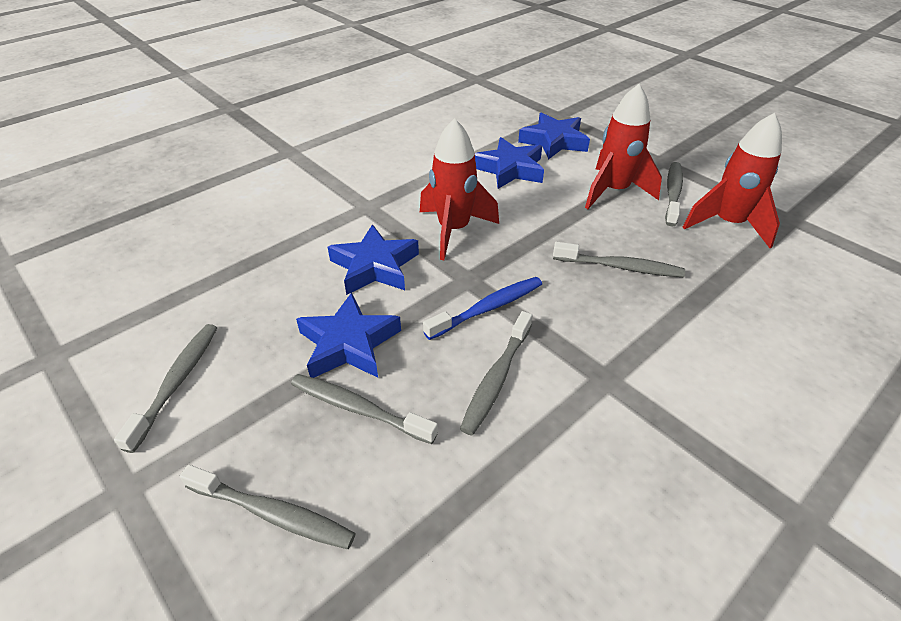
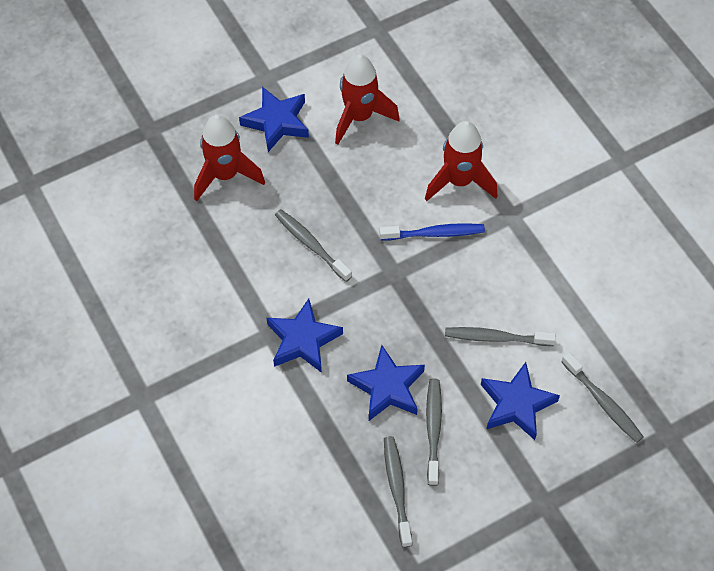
grey toothbrush: 6 -> 5

